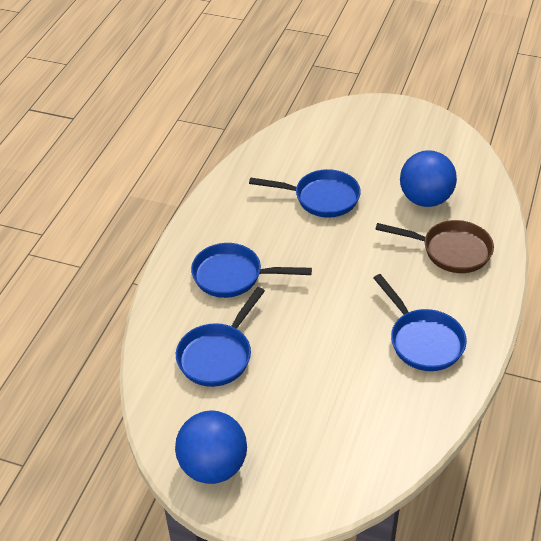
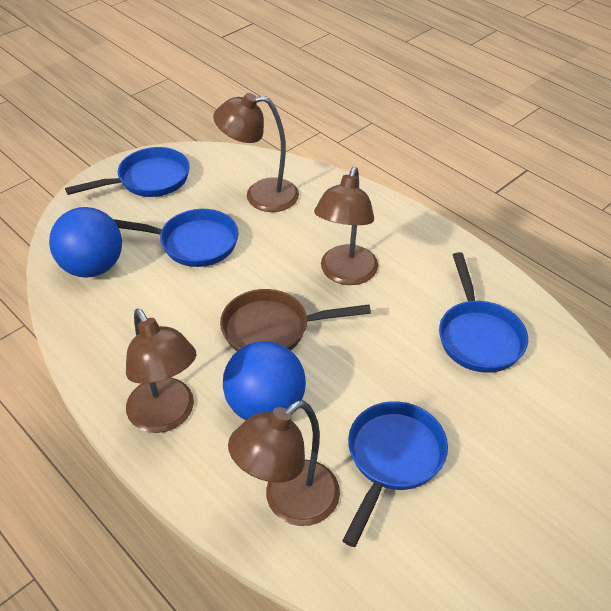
brown lamp: 0 -> 4

